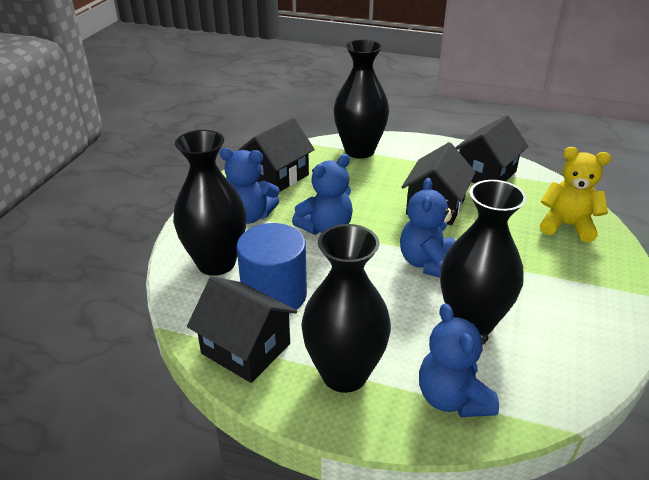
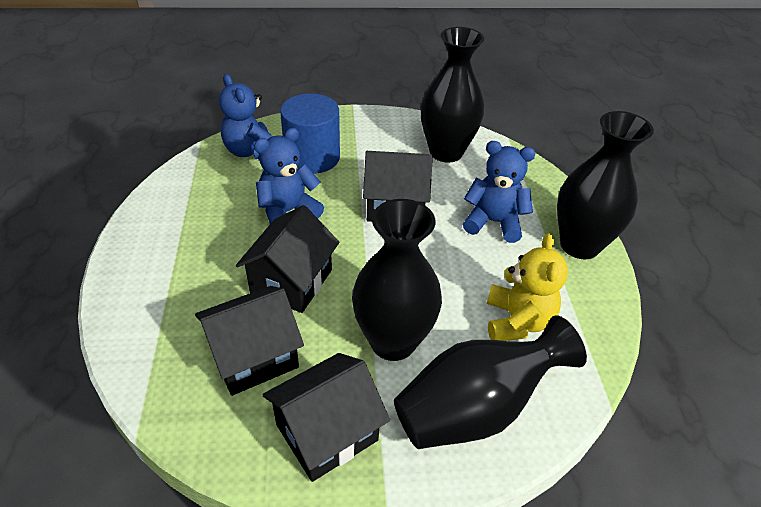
blue teddy bear: 4 -> 3

